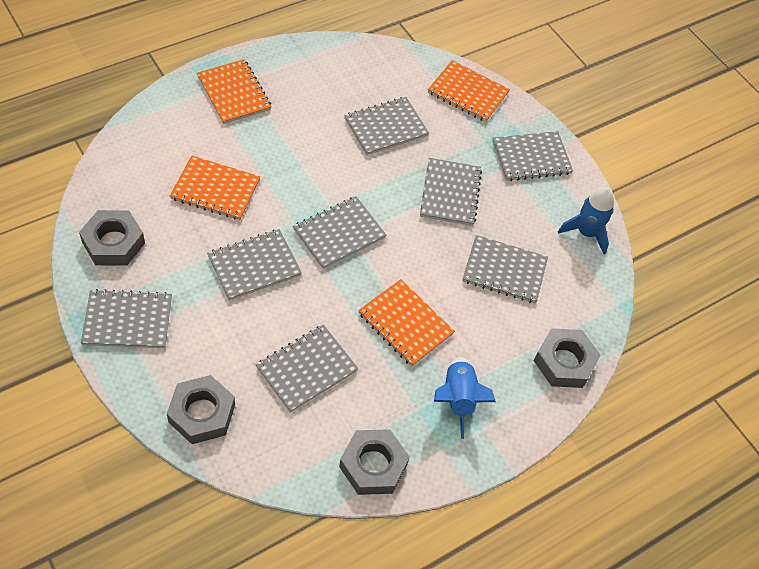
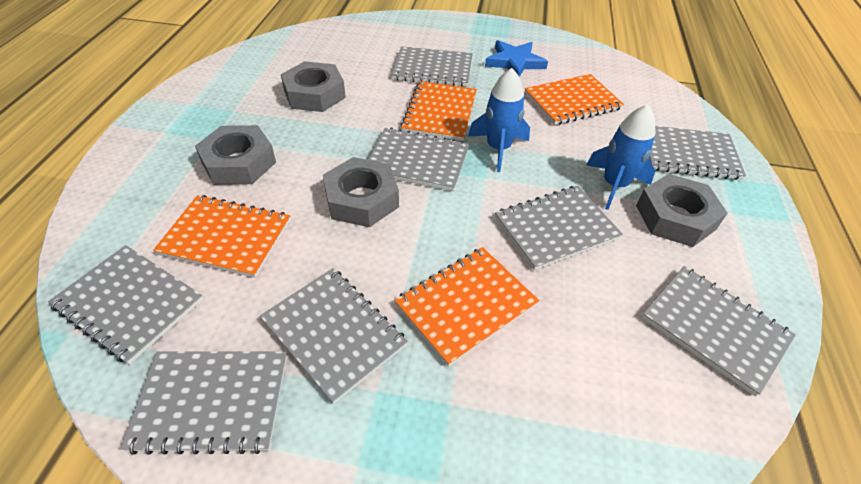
blue star: 0 -> 1

